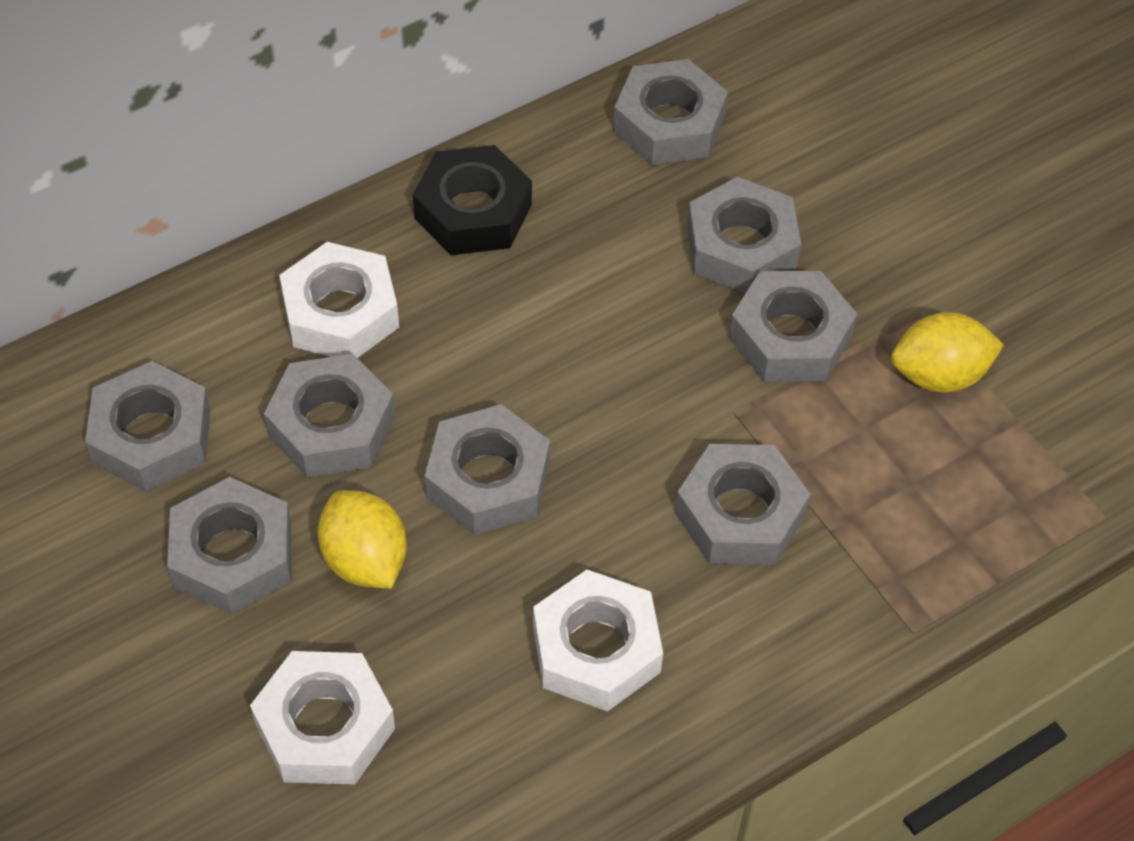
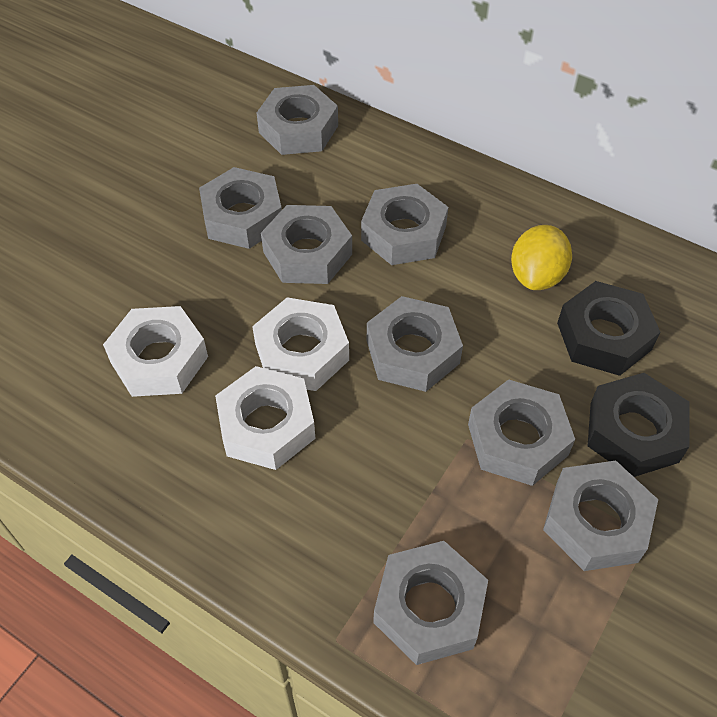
black nut: 1 -> 2
yellow lemon: 2 -> 1

